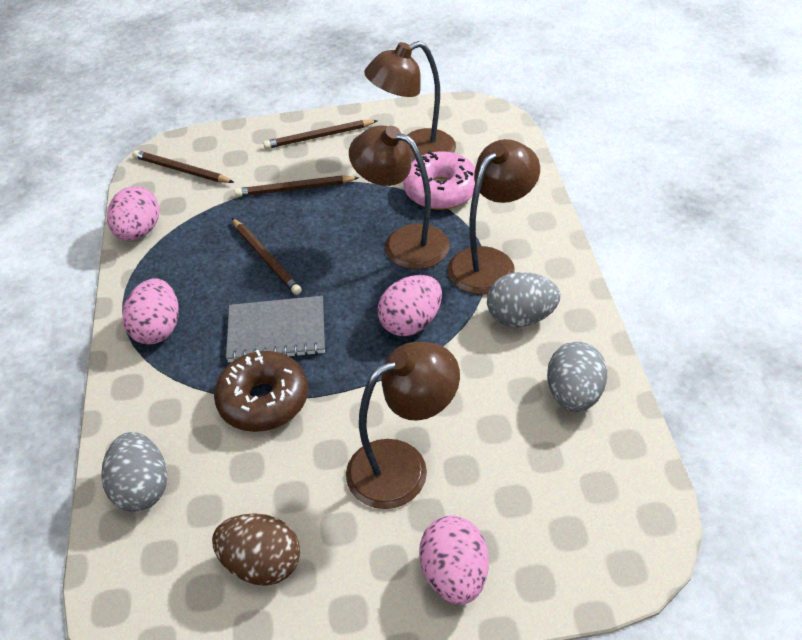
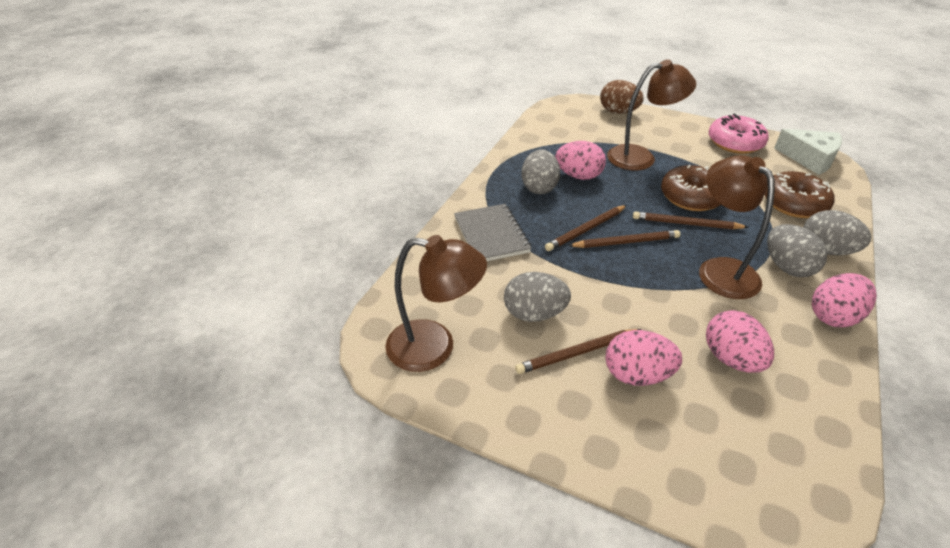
brown donut: 1 -> 2
brown lamp: 4 -> 3
grey egg: 3 -> 4
white cheese: 0 -> 1

